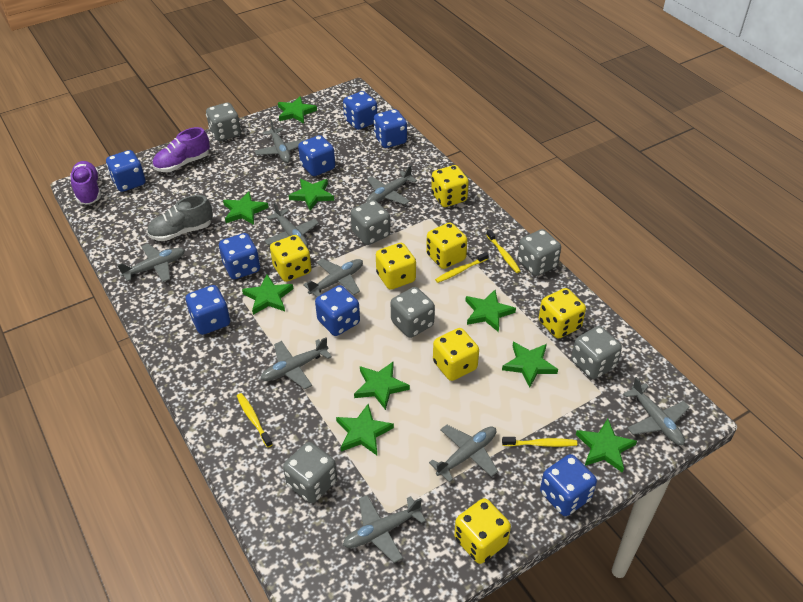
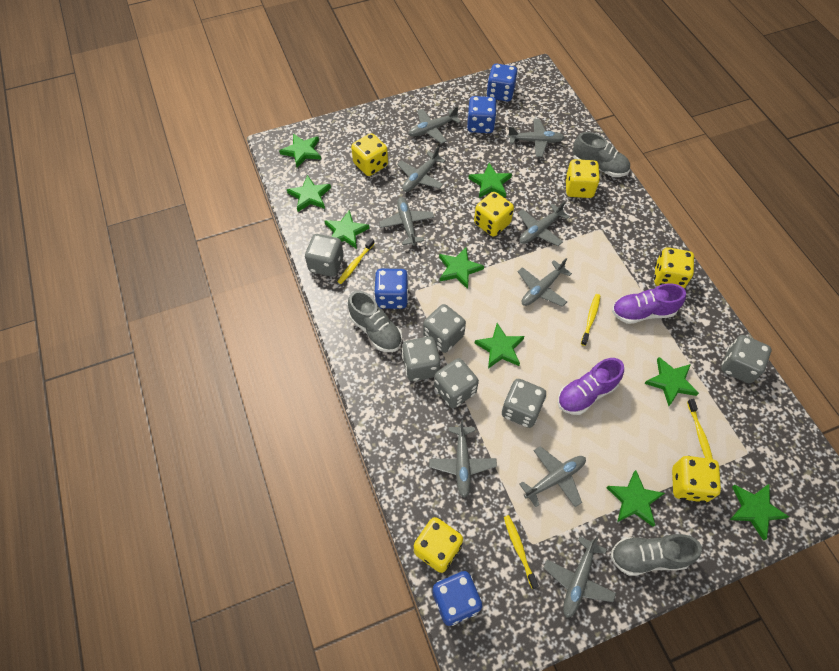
blue dice: 8 -> 4
grey shoe: 1 -> 3
yellow dice: 7 -> 6

